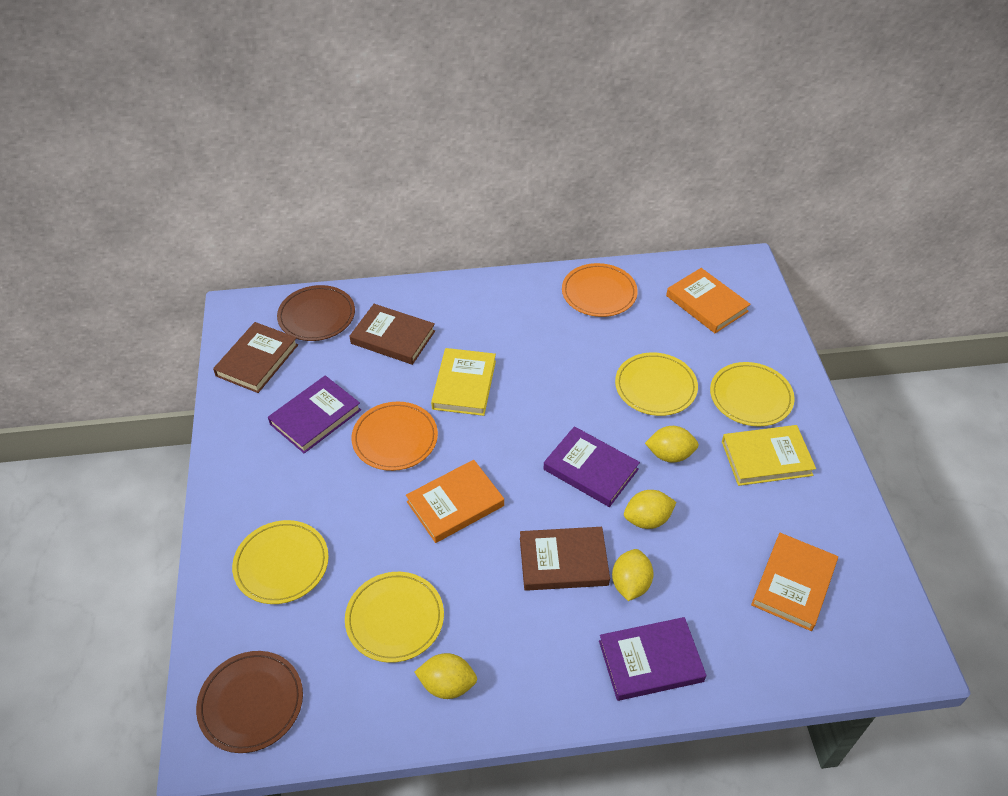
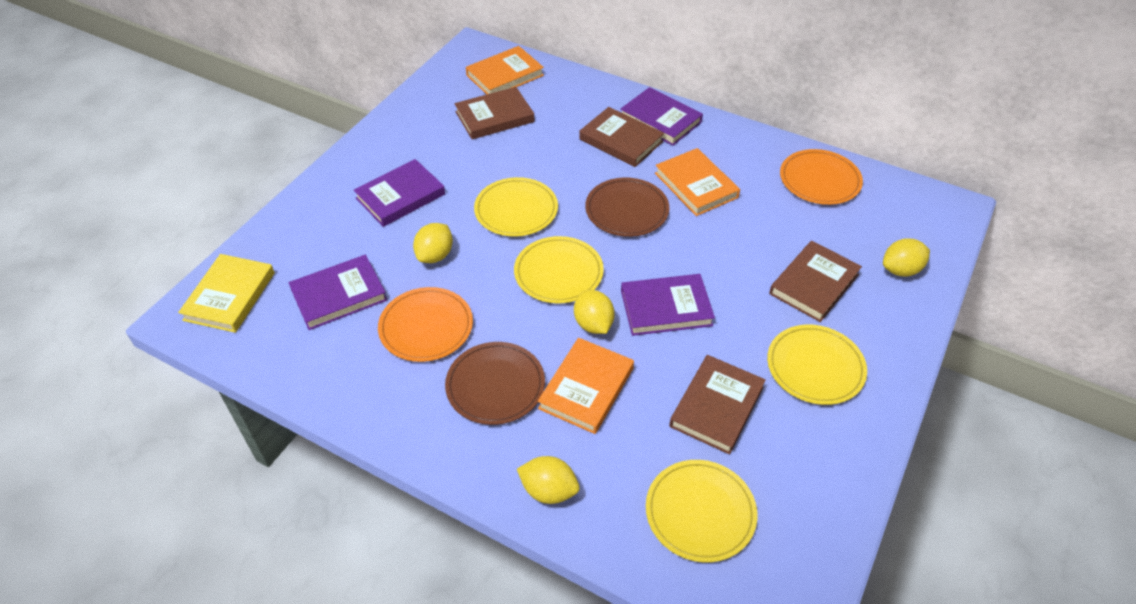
brown book: 3 -> 4
purple book: 3 -> 4
yellow book: 2 -> 1

